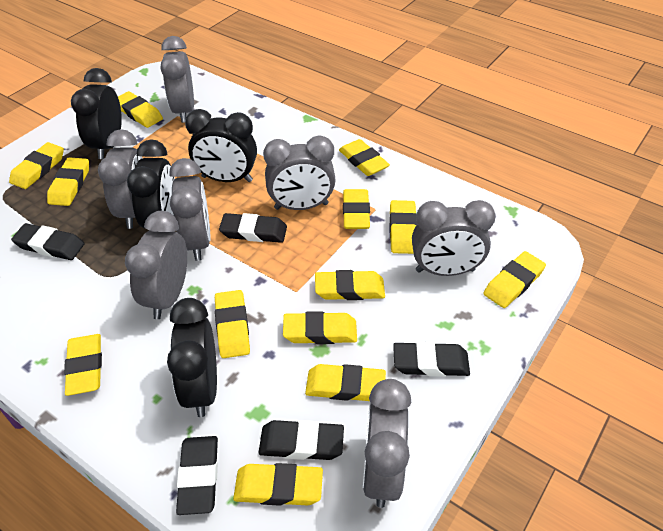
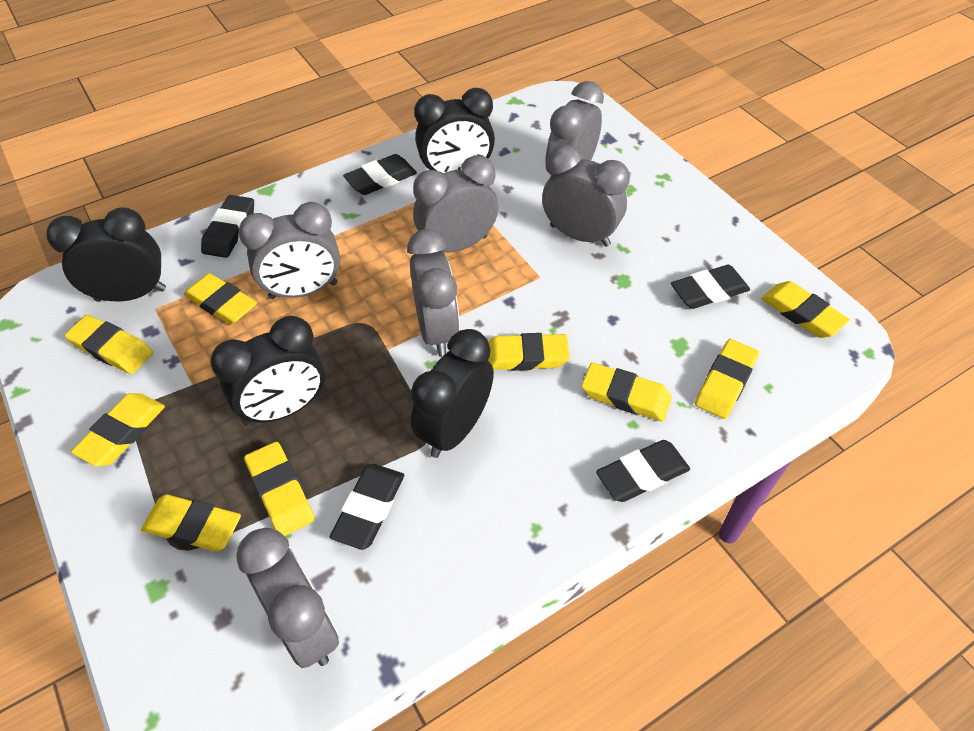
grey clock: 7 -> 6
yellow eraser: 13 -> 9

